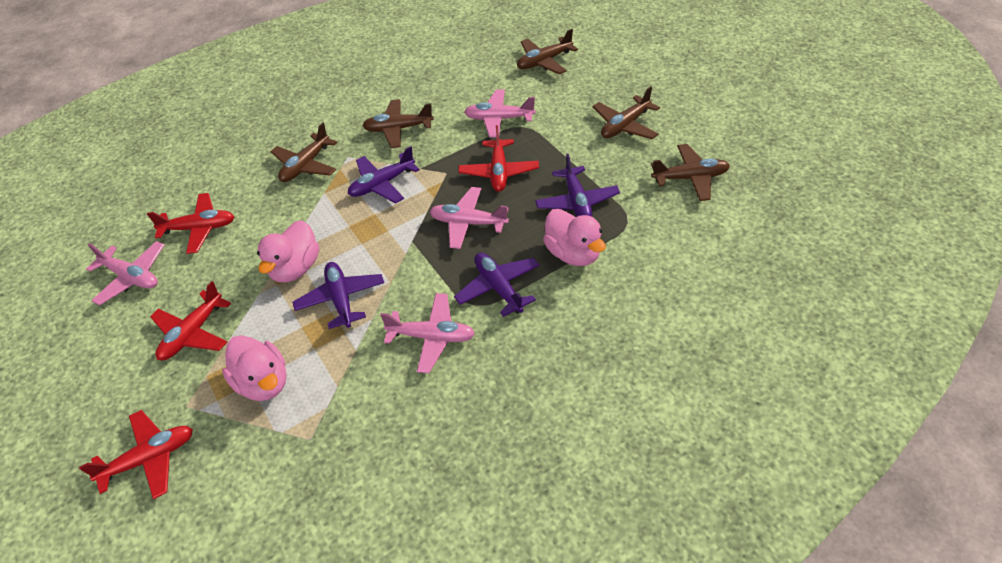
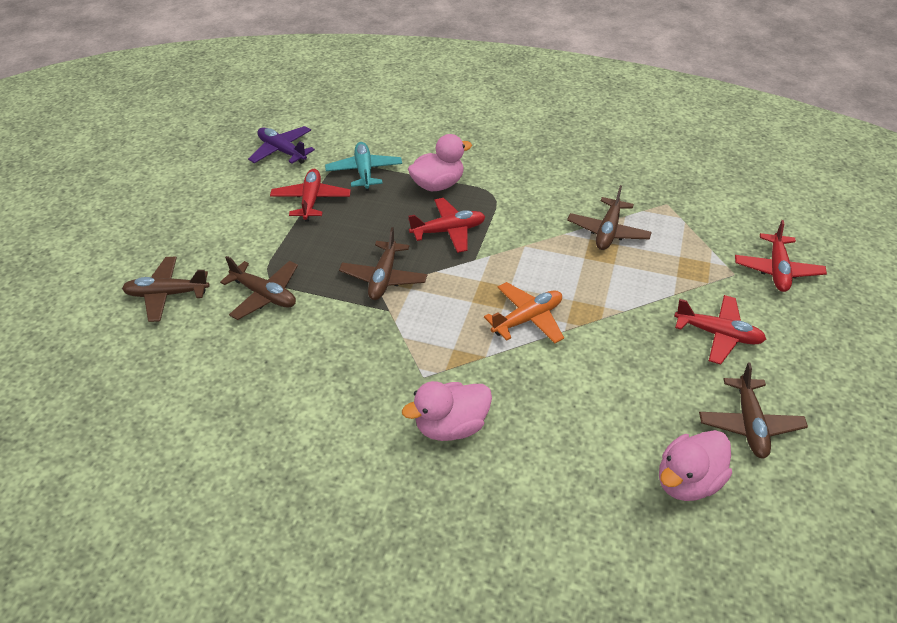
orange plane: 0 -> 1
pink plane: 4 -> 0
purple plane: 4 -> 1
turquoise plane: 0 -> 1

